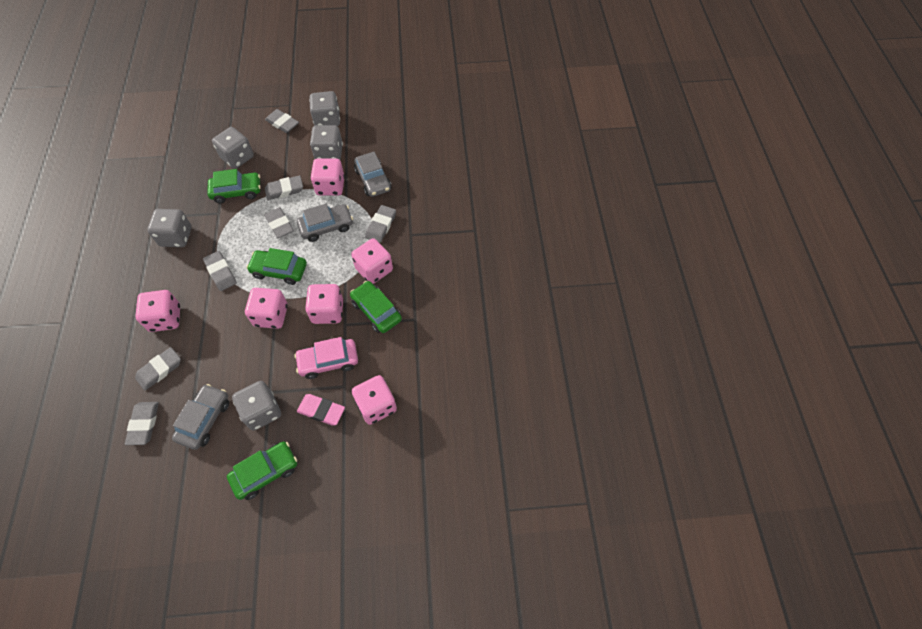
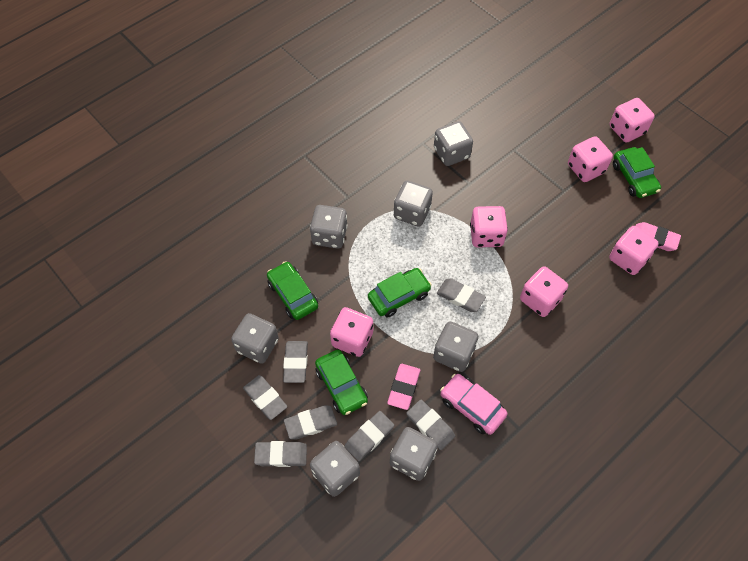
grey car: 3 -> 0
grey dice: 5 -> 7
pink eraser: 1 -> 2

